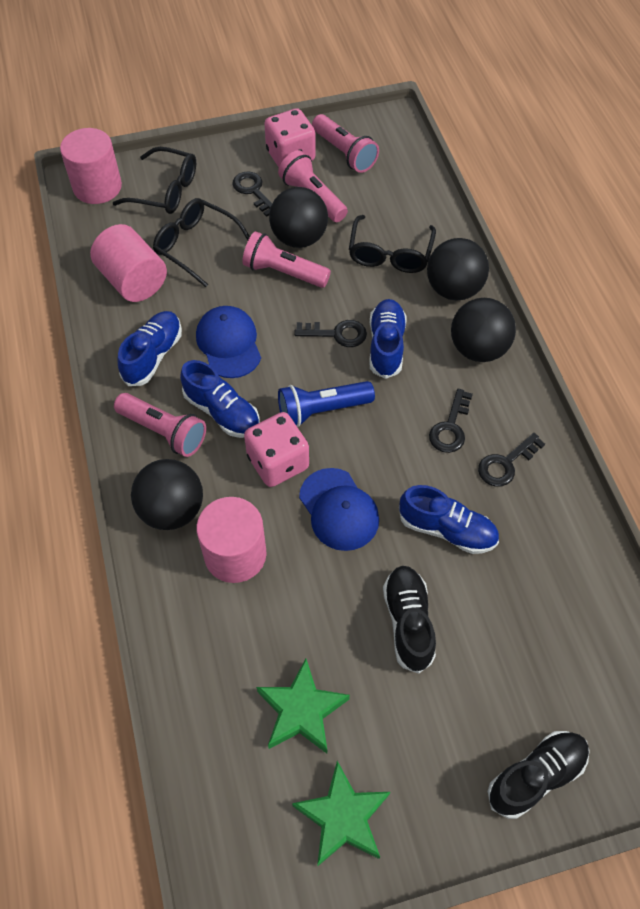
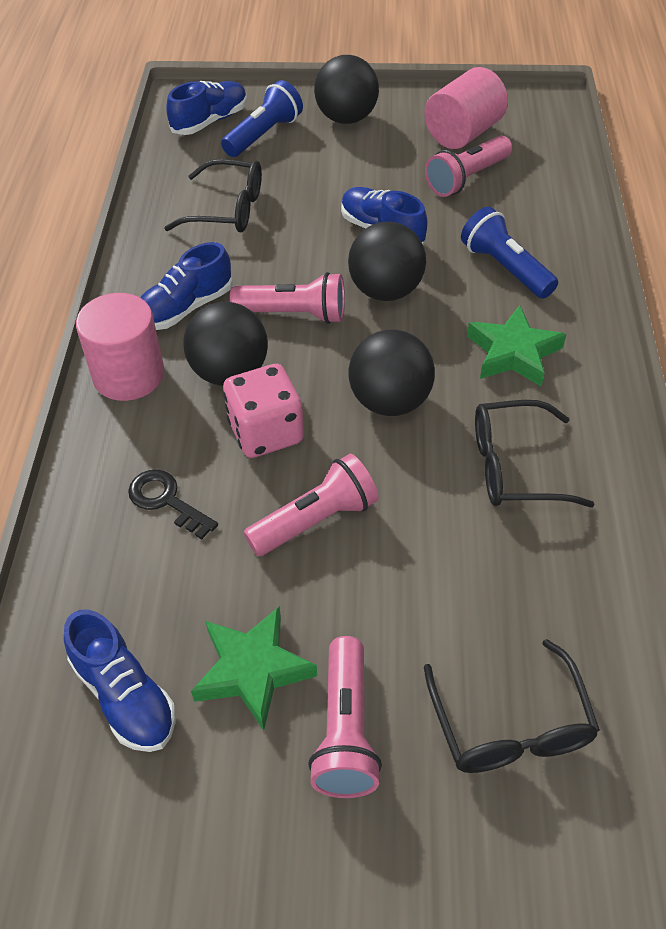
black key: 4 -> 1
black shoe: 2 -> 0
blue cap: 2 -> 0
blue flashlight: 1 -> 2
pink cylinder: 3 -> 2
pink dice: 2 -> 1

